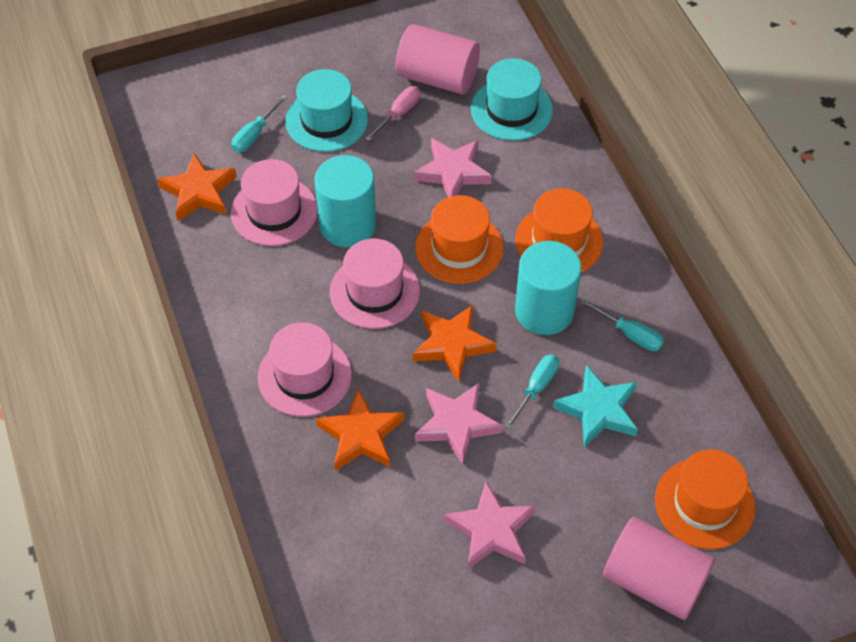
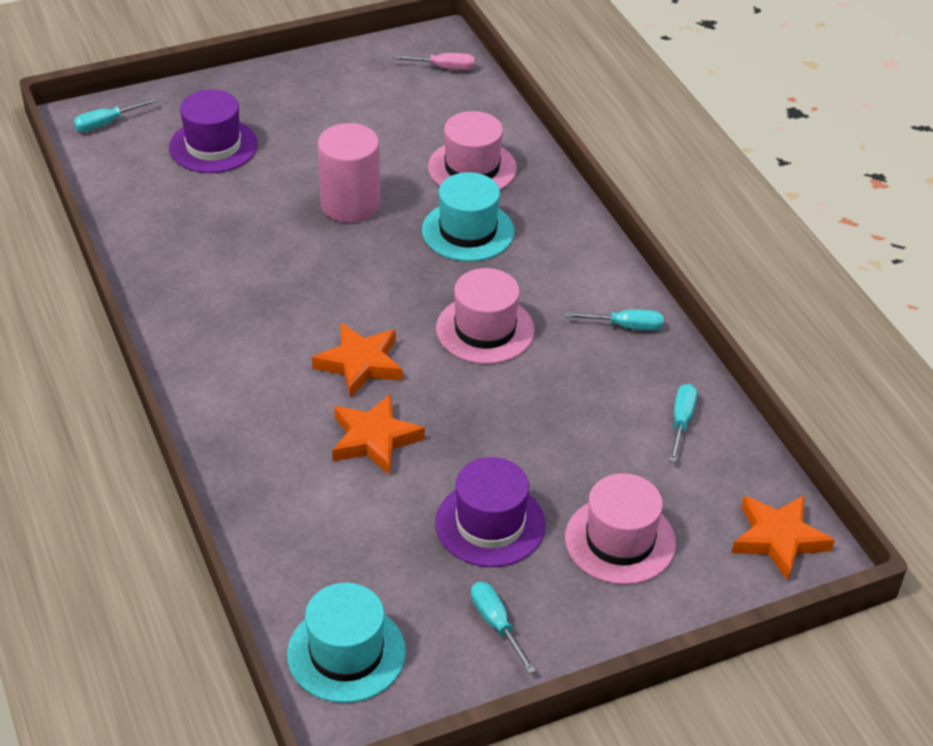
orange hat: 3 -> 0
pink cylinder: 2 -> 1
pink star: 3 -> 0
purple hat: 0 -> 2
turquoise cylinder: 2 -> 0
turquoise screwdriver: 3 -> 4
turquoise star: 1 -> 0

